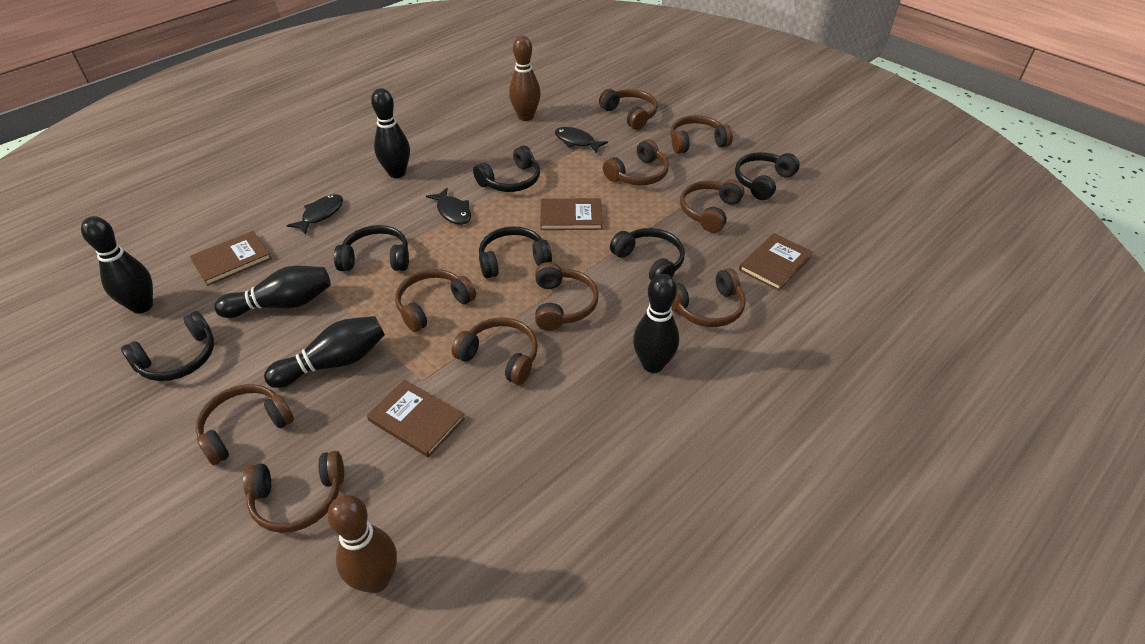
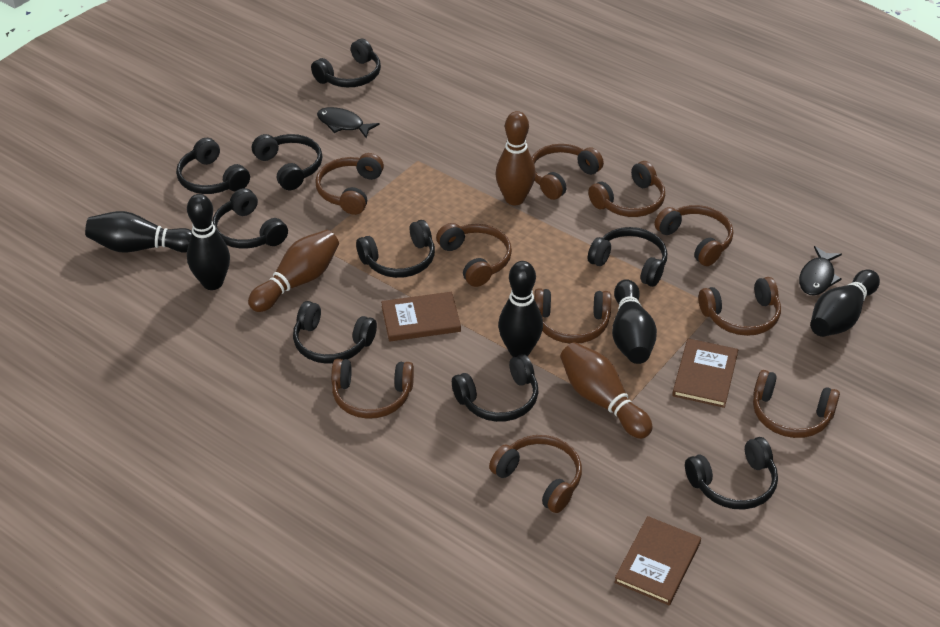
black fish: 3 -> 2
black headphones: 6 -> 9
brown book: 4 -> 3
brown bowling pin: 2 -> 3

